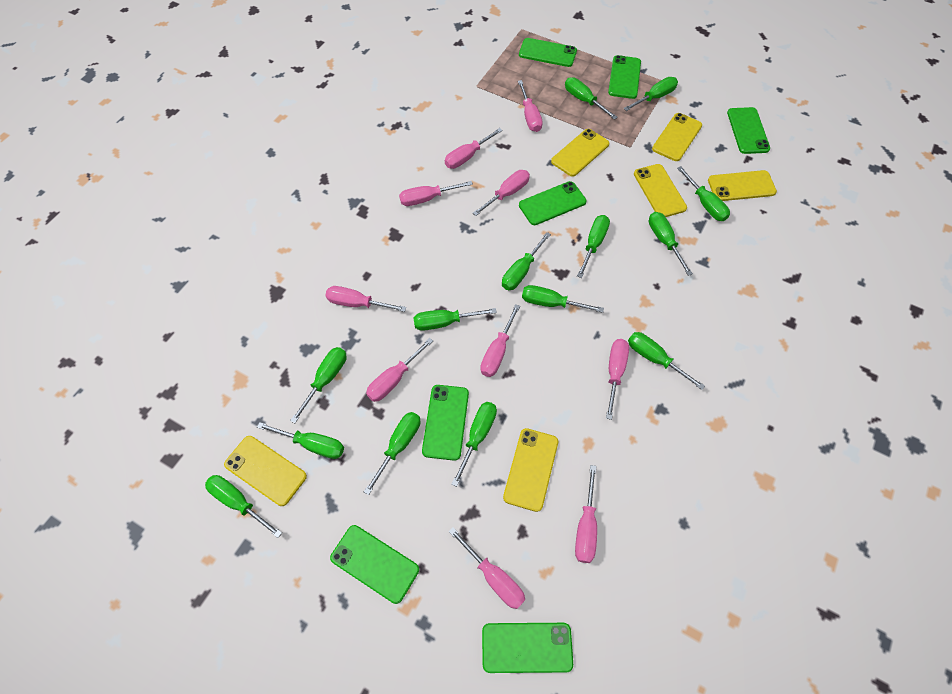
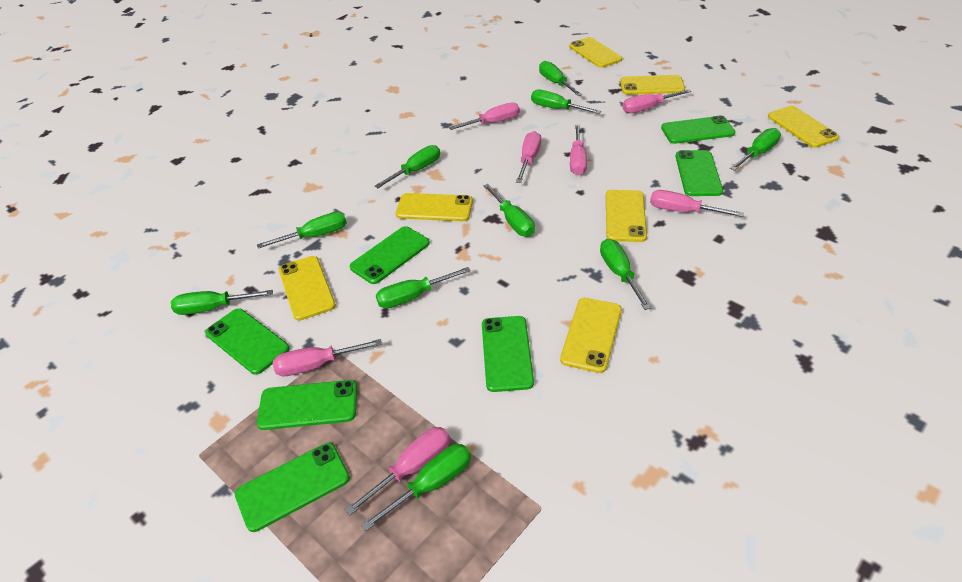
green screwdriver: 14 -> 10
pink screwdriver: 10 -> 7
yellow phone: 6 -> 7

